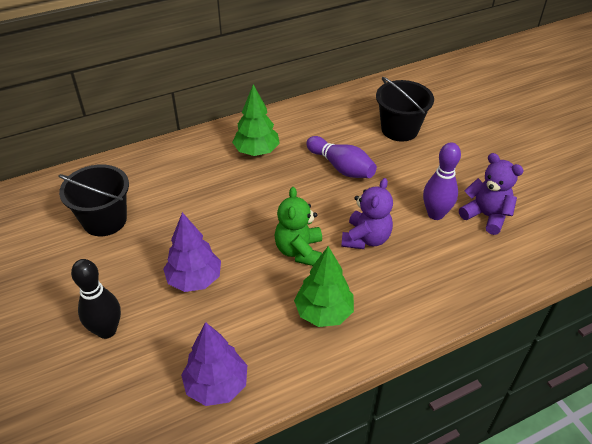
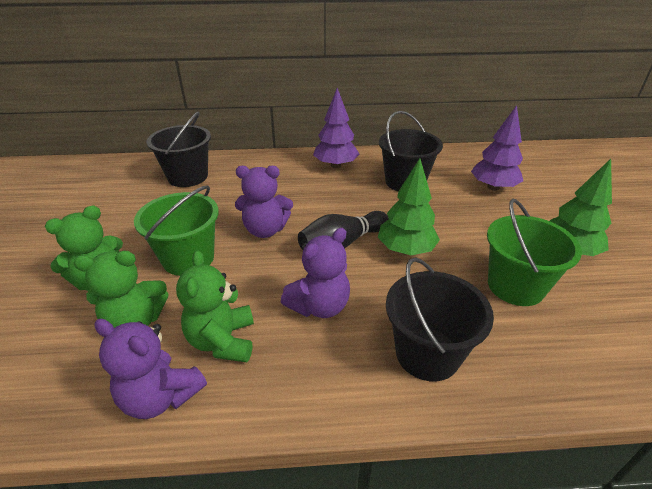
black bucket: 2 -> 3
green bucket: 0 -> 2
green teddy bear: 1 -> 3
purple bowling pin: 2 -> 0
purple teddy bear: 2 -> 3

